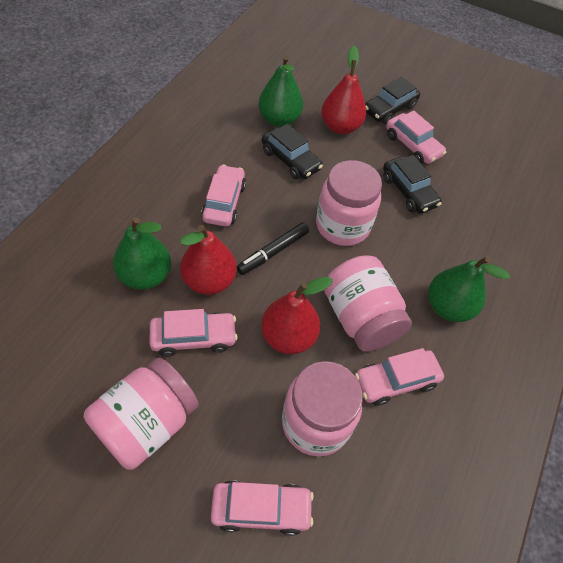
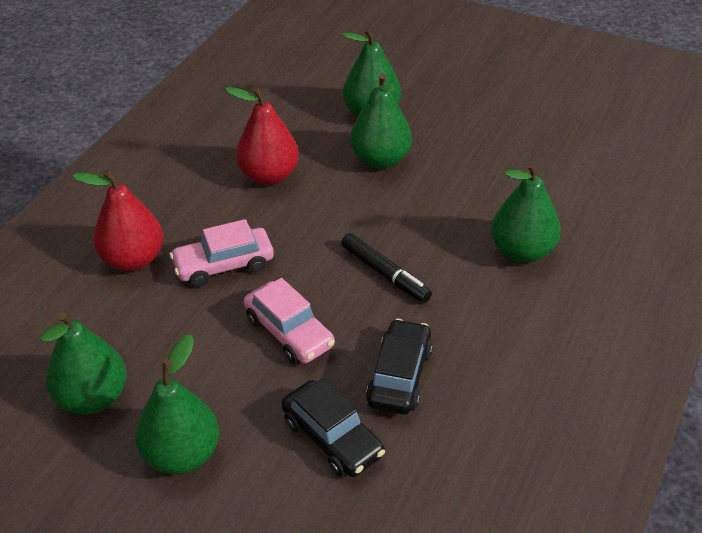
black car: 3 -> 2
green pear: 3 -> 5
pink car: 5 -> 2
pink jar: 4 -> 0
red pear: 3 -> 2

